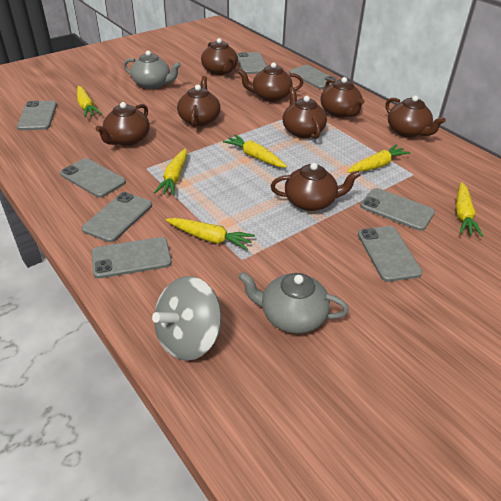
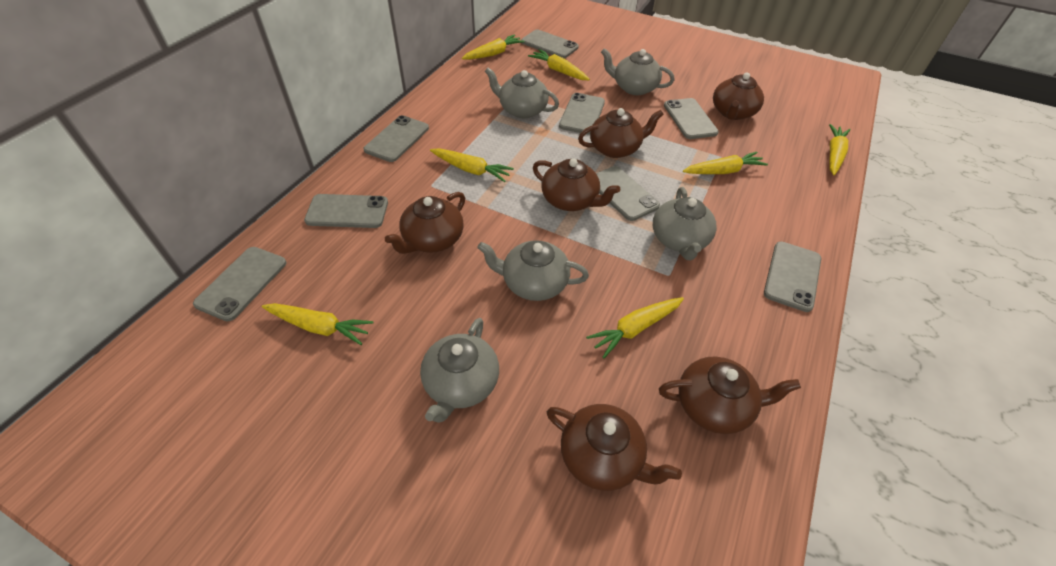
brown teapot: 8 -> 6
grey spinning top: 1 -> 0
grey teapot: 2 -> 5
yellow carrot: 6 -> 7

